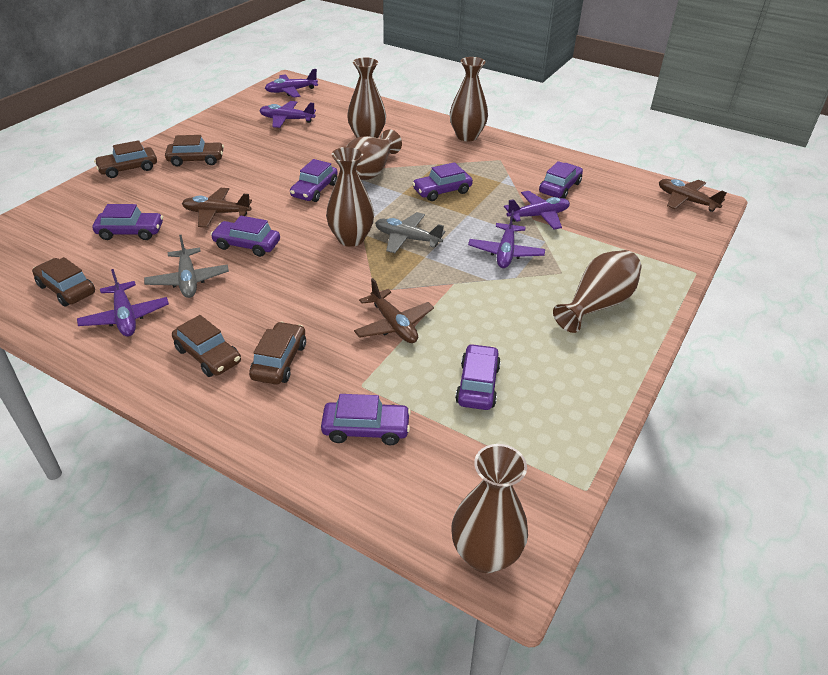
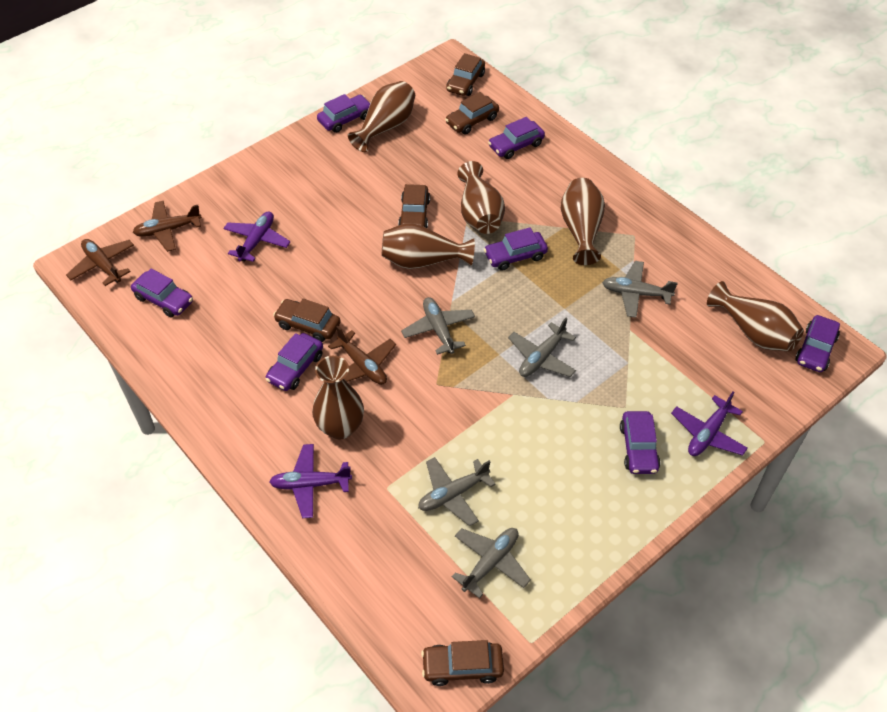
grey plane: 2 -> 5
purple plane: 5 -> 3

